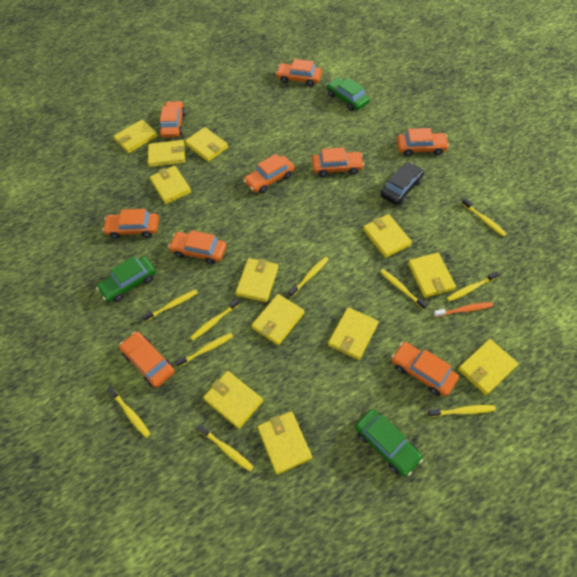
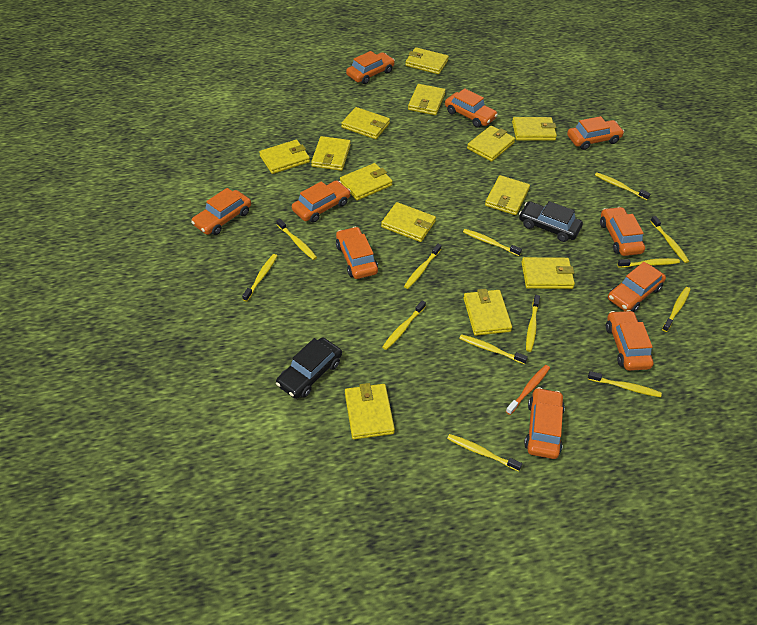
black car: 1 -> 2
green car: 3 -> 0
orange car: 9 -> 10
yellow toothbrush: 10 -> 13
yellow wallet: 12 -> 13

